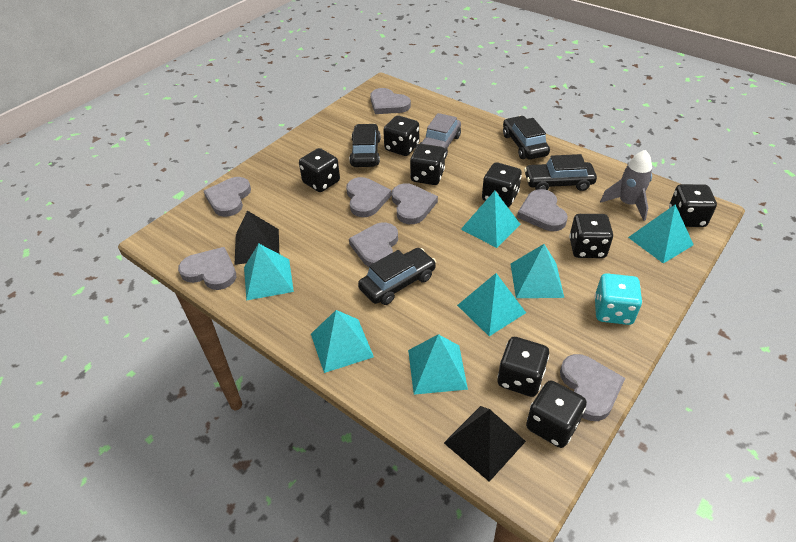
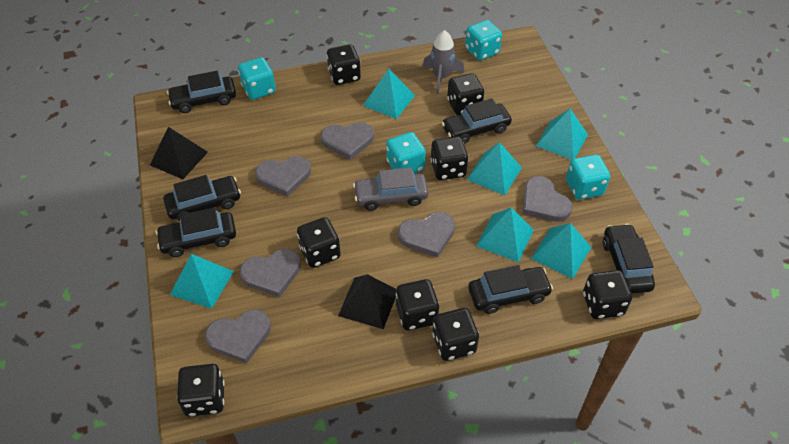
black car: 4 -> 6
grey heart: 8 -> 6
turquoise dice: 1 -> 4
turquoise pyramid: 7 -> 6

